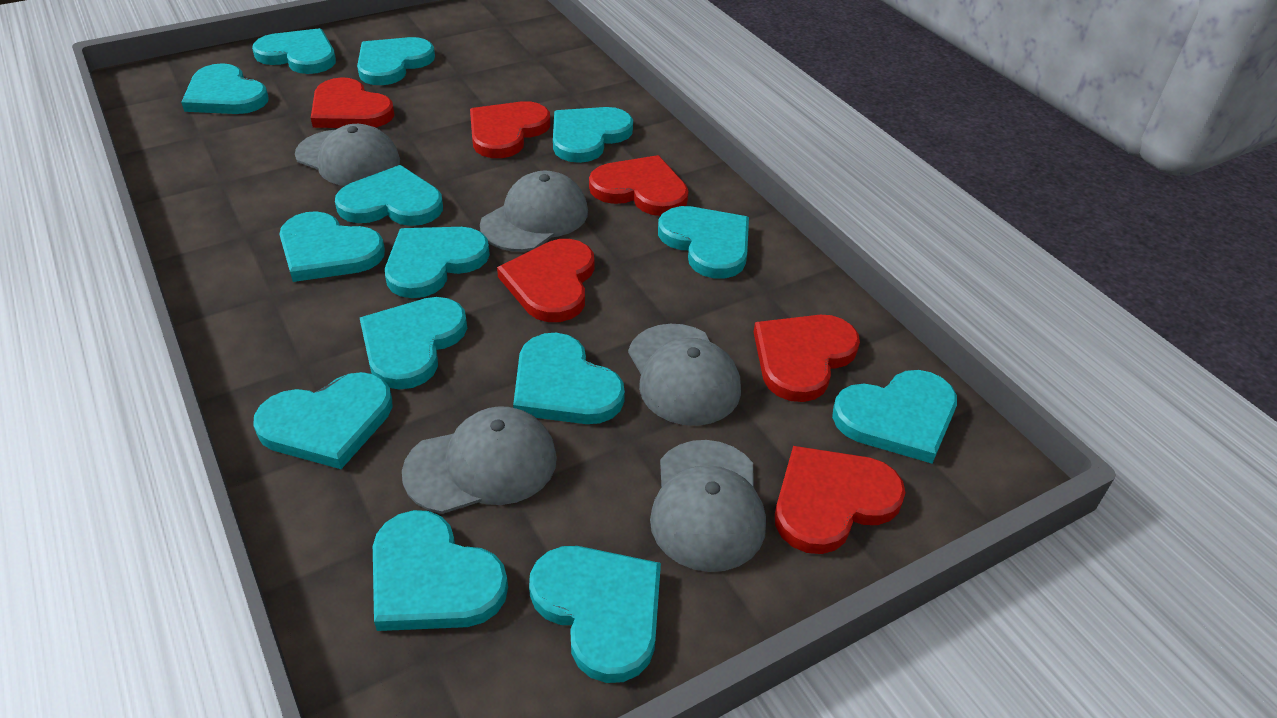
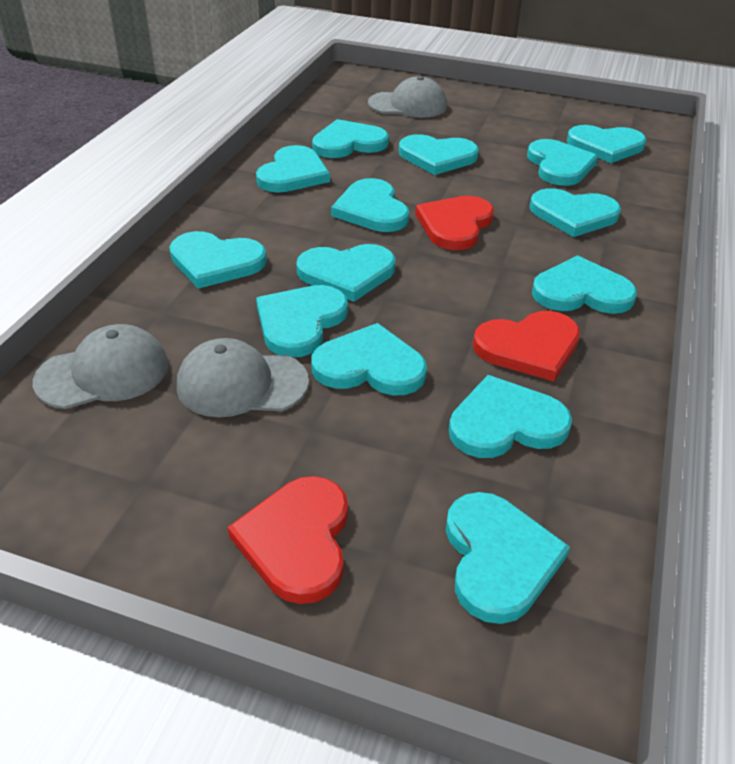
grey cap: 5 -> 3
red heart: 6 -> 3

